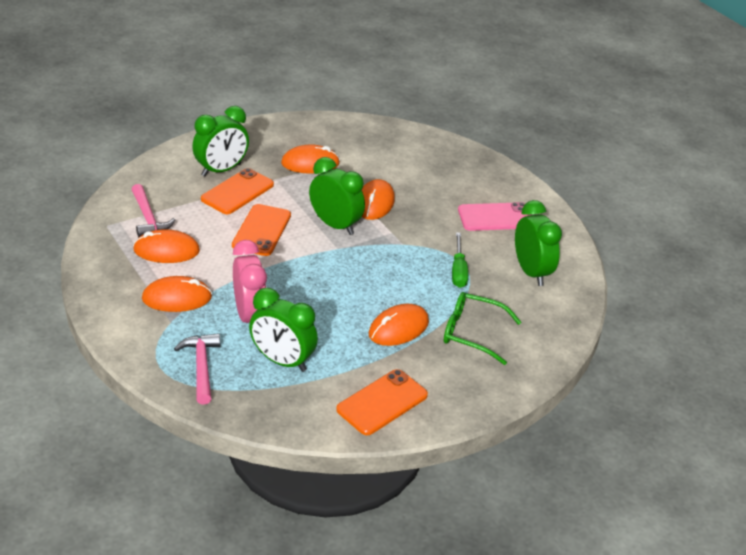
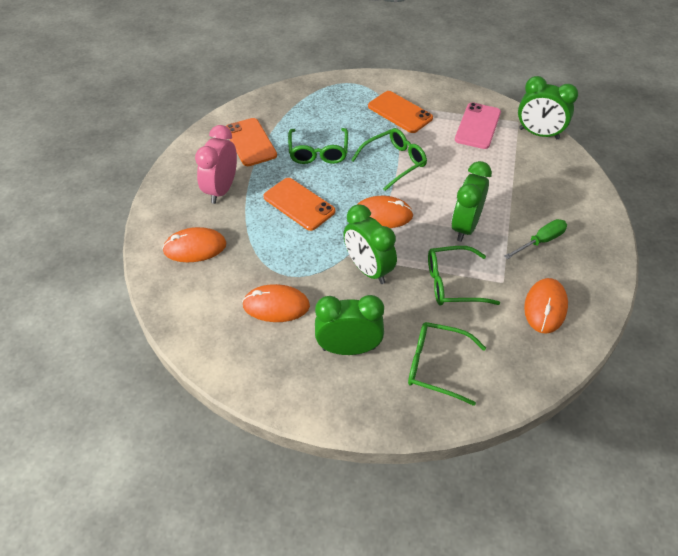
green glasses: 1 -> 4
orange mouse: 5 -> 4
pink hammer: 2 -> 0

